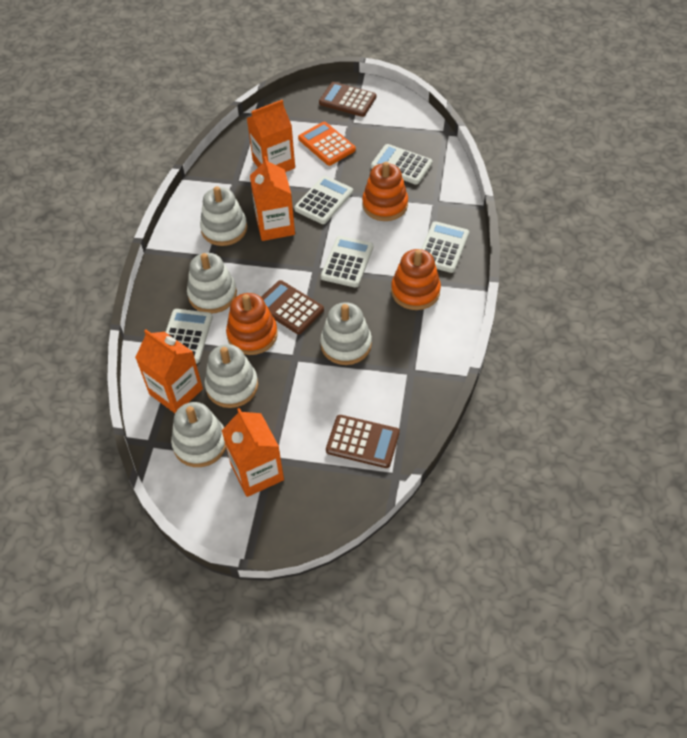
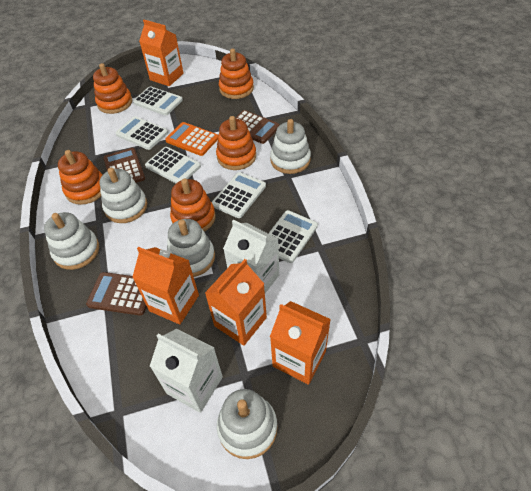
orange stacking toy: 3 -> 5
white carton: 0 -> 2

